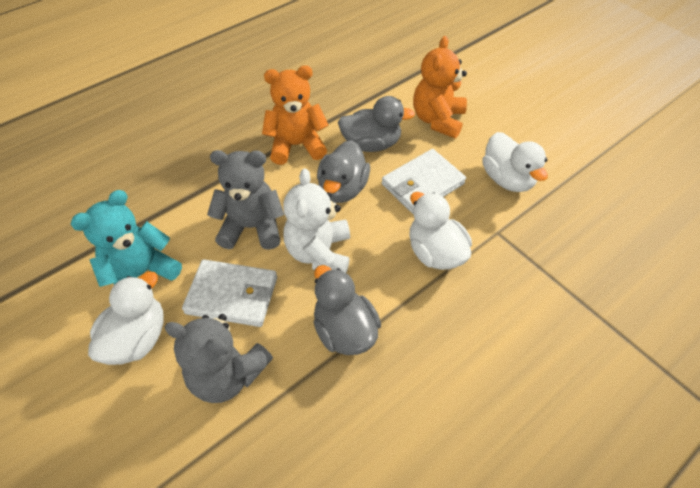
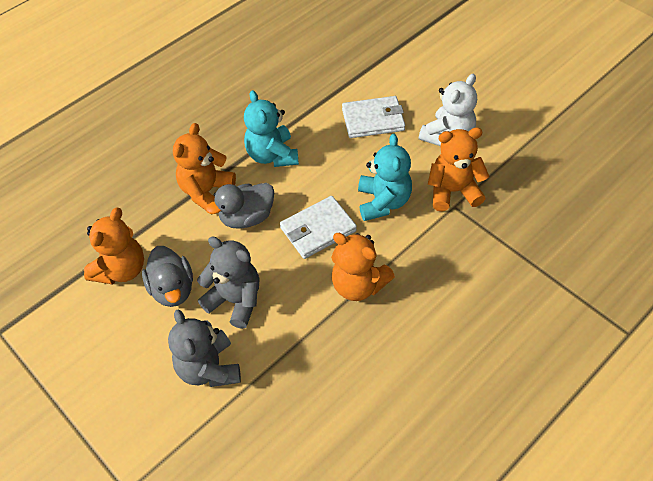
grey duck: 3 -> 2
orange teddy bear: 2 -> 4
turquoise teddy bear: 1 -> 2
white duck: 3 -> 0

